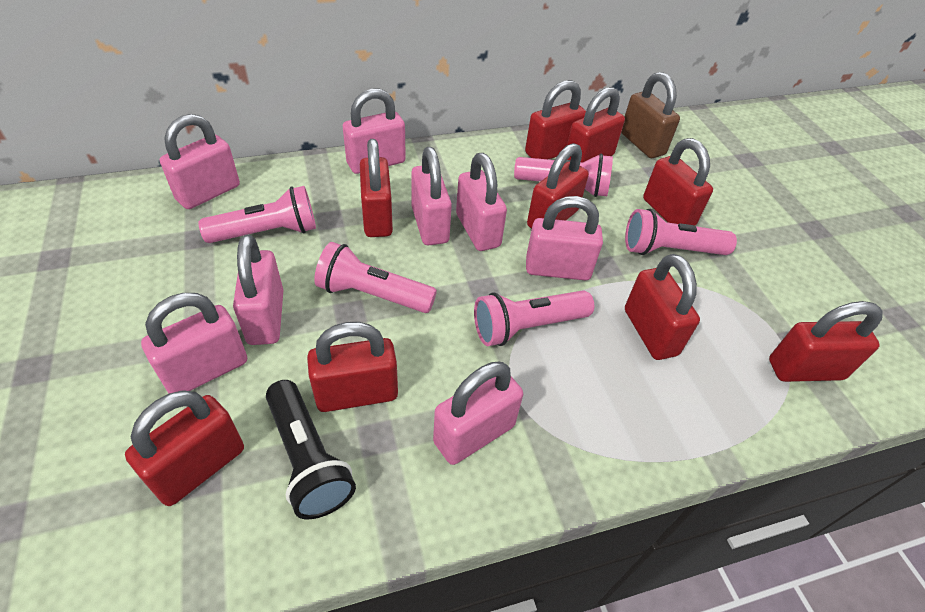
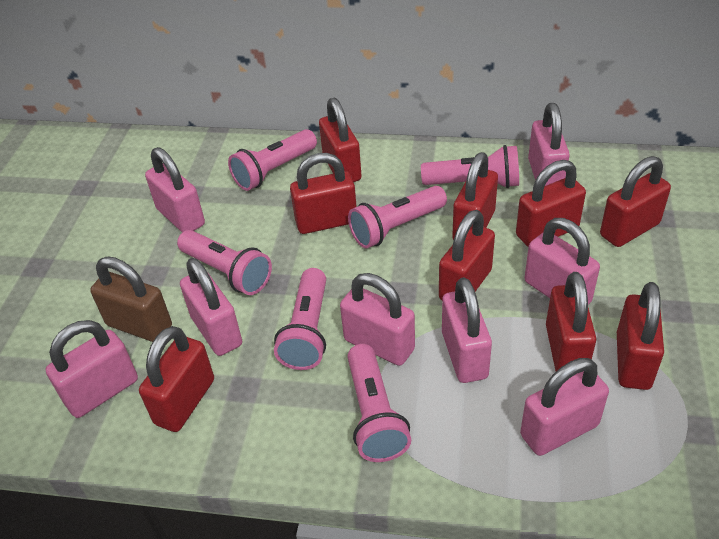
black flashlight: 1 -> 0
pink flashlight: 5 -> 6

